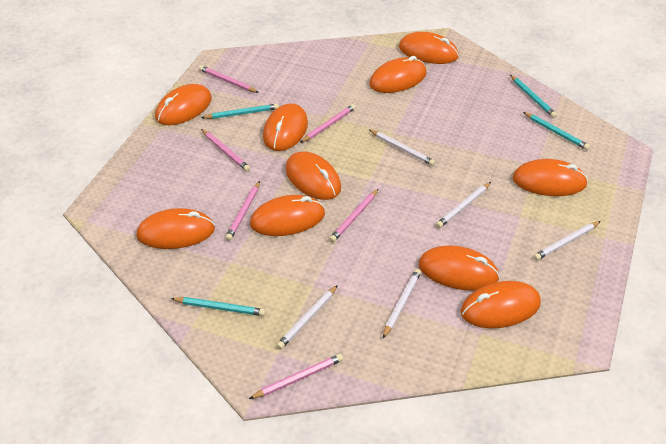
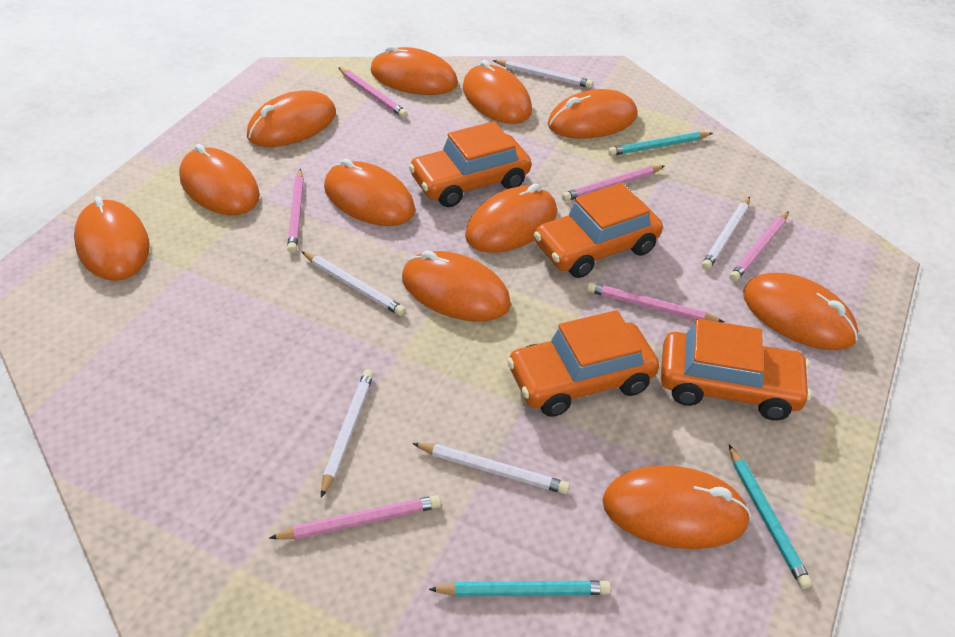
orange car: 0 -> 4
orange mouse: 10 -> 11
turquoise pencil: 4 -> 3

